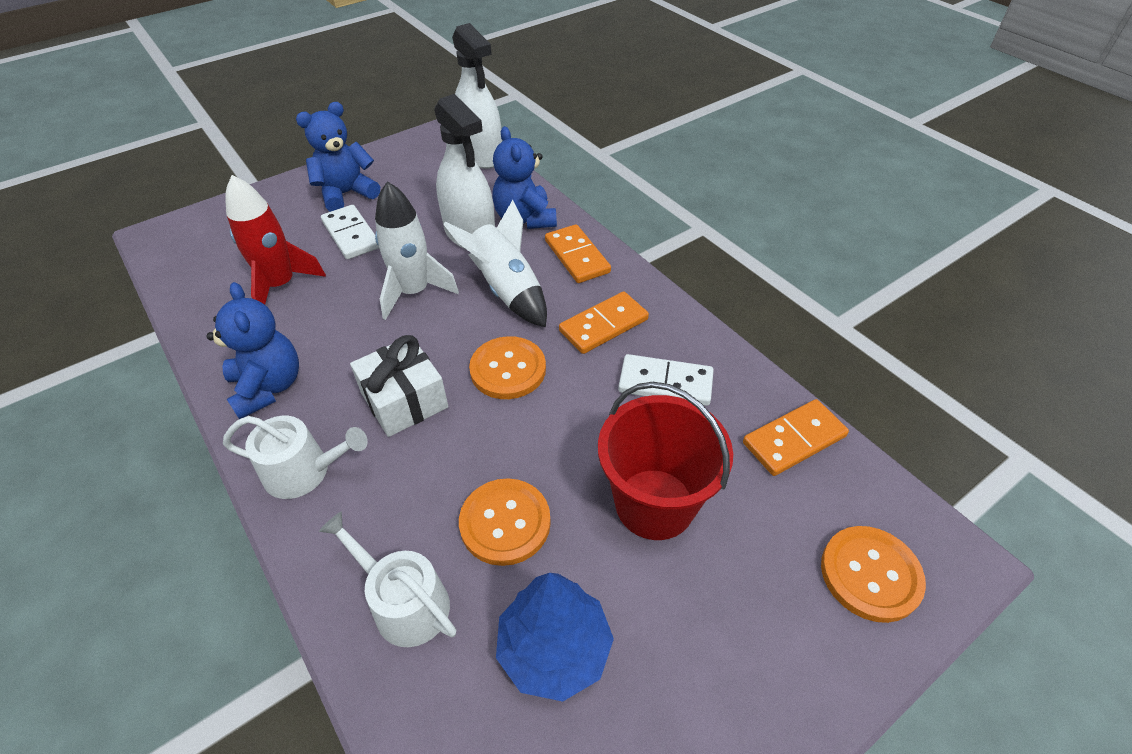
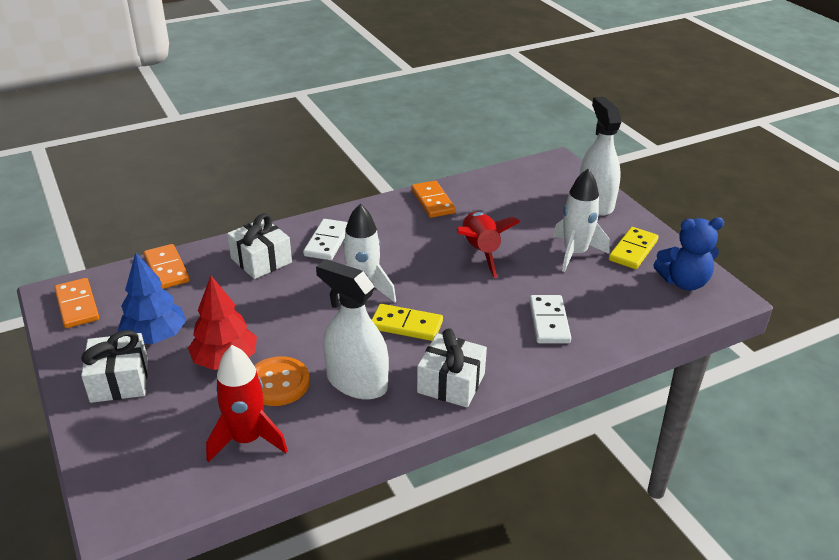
blue teddy bear: 3 -> 1
orange button: 3 -> 1
red bucket: 1 -> 0
red rocket: 1 -> 2
red tree: 0 -> 1
white gift: 1 -> 3
white watering can: 2 -> 0
yellow domino: 0 -> 2

